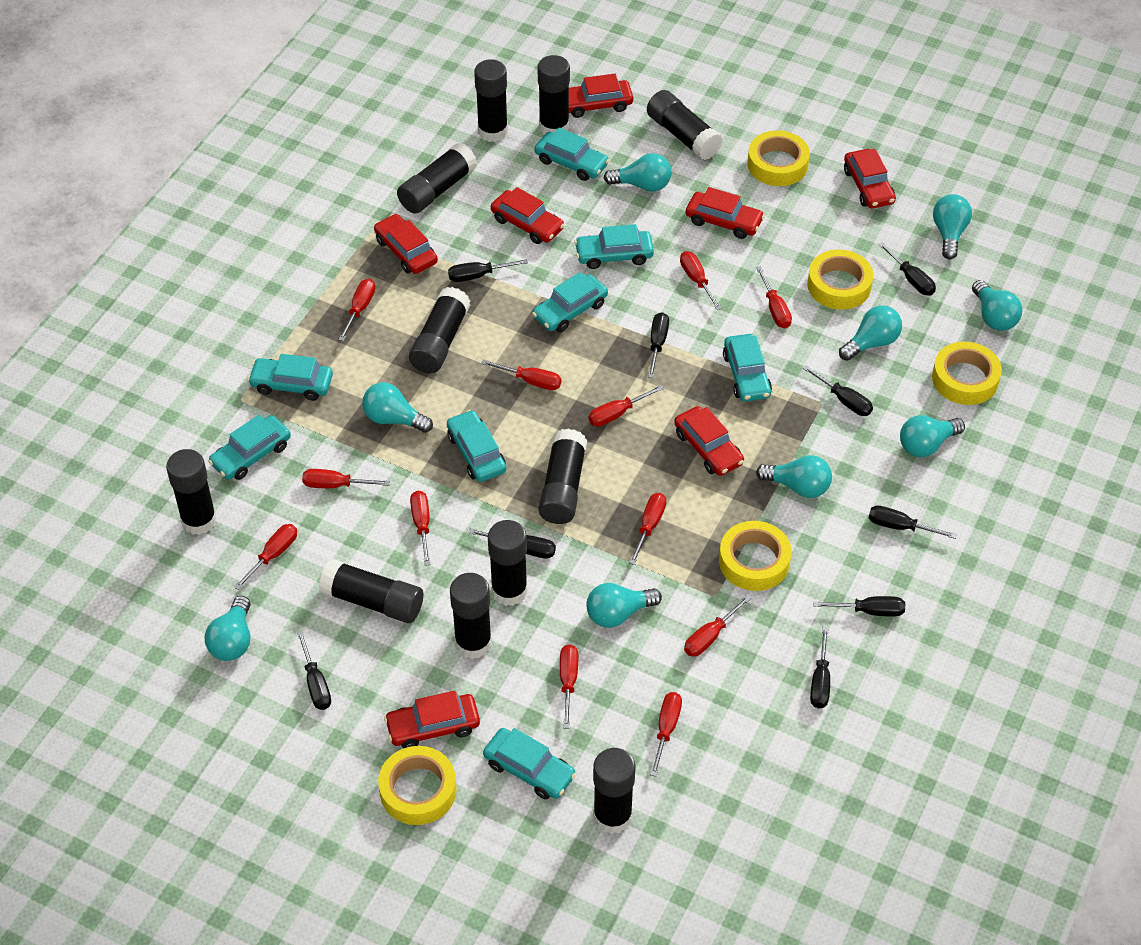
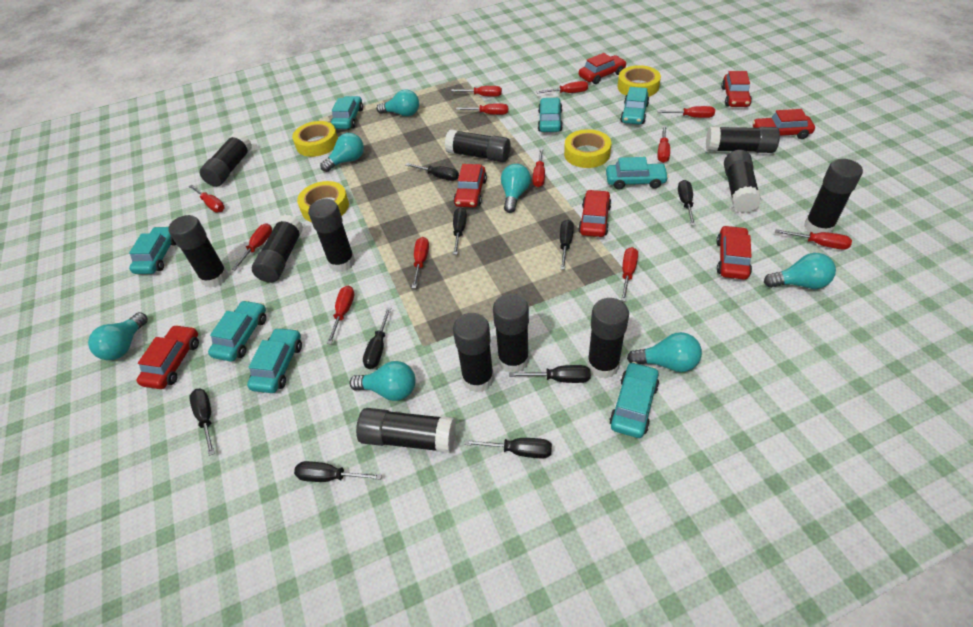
black glue stick: 11 -> 12
turquoise light bulb: 9 -> 7
yellow tape: 5 -> 4

